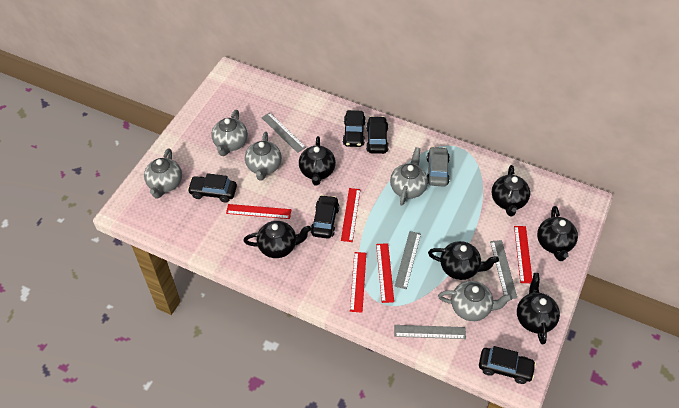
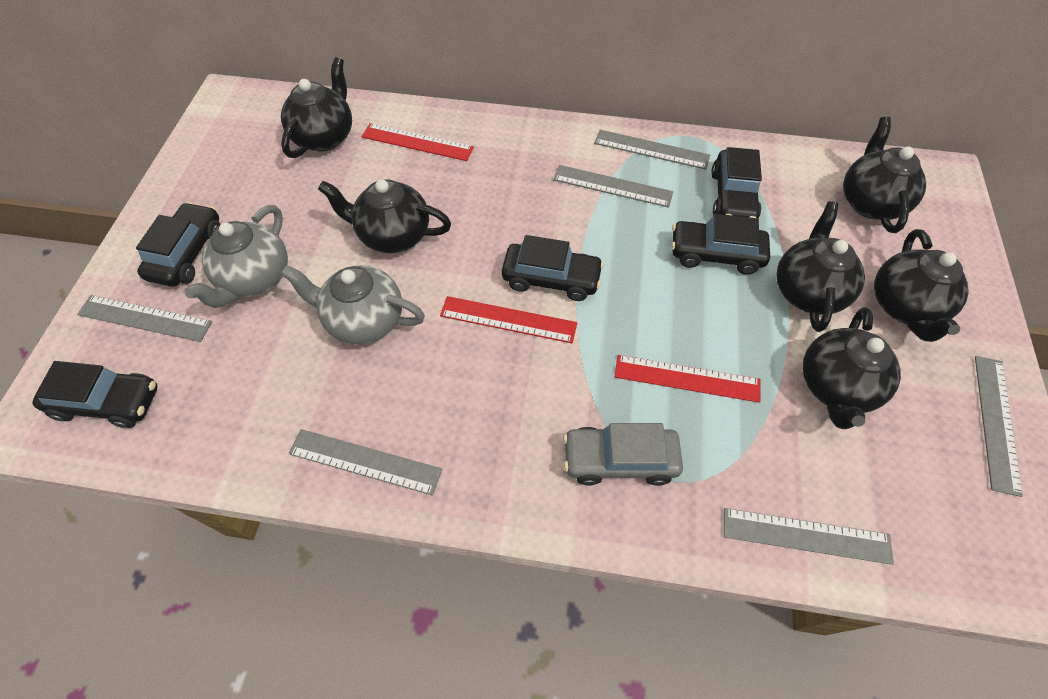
grey ruler: 4 -> 6
grey teapot: 5 -> 2
red ruler: 5 -> 3

